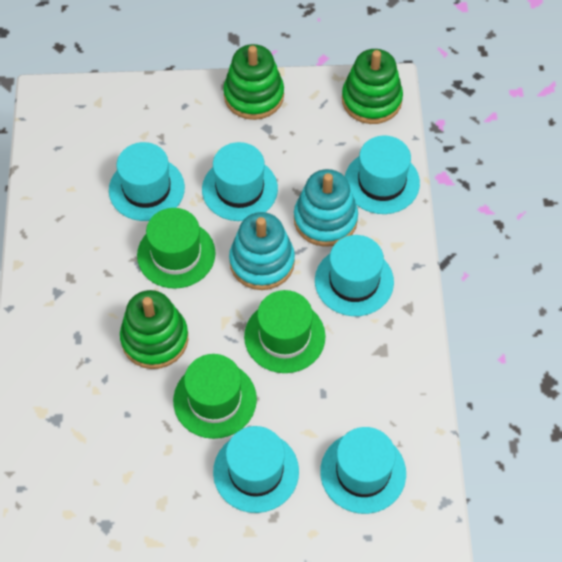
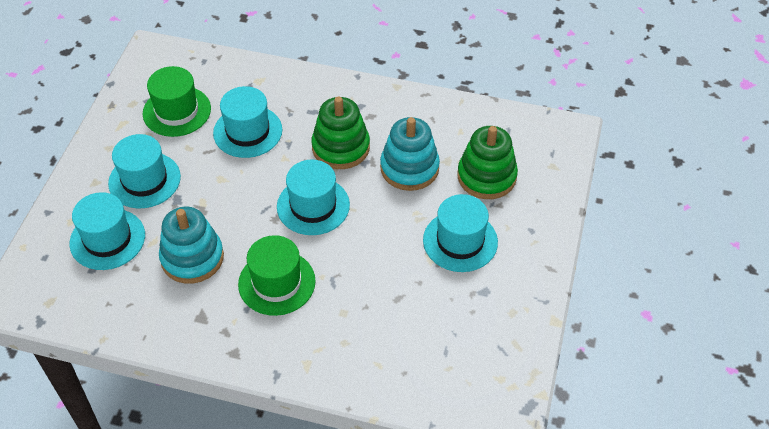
green hat: 3 -> 2
green stacking toy: 3 -> 2
turquoise hat: 6 -> 5

